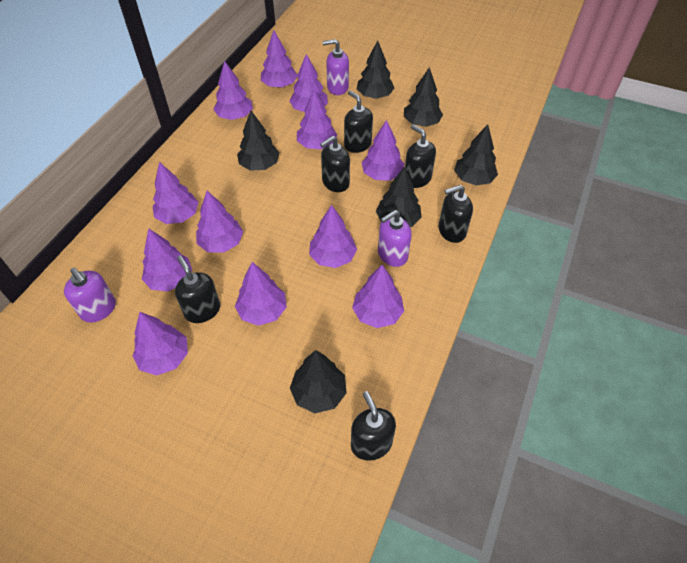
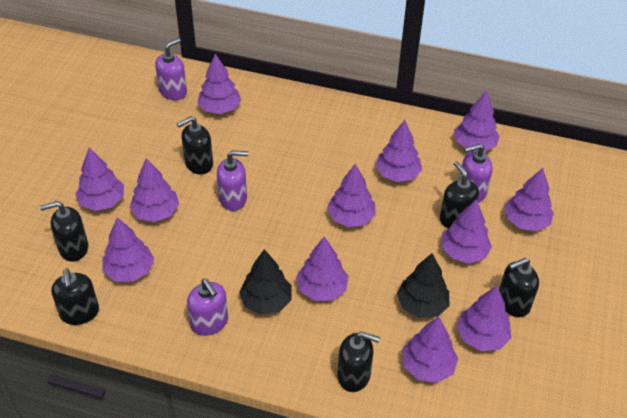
black tree: 6 -> 2
purple soap dispenser: 3 -> 4

